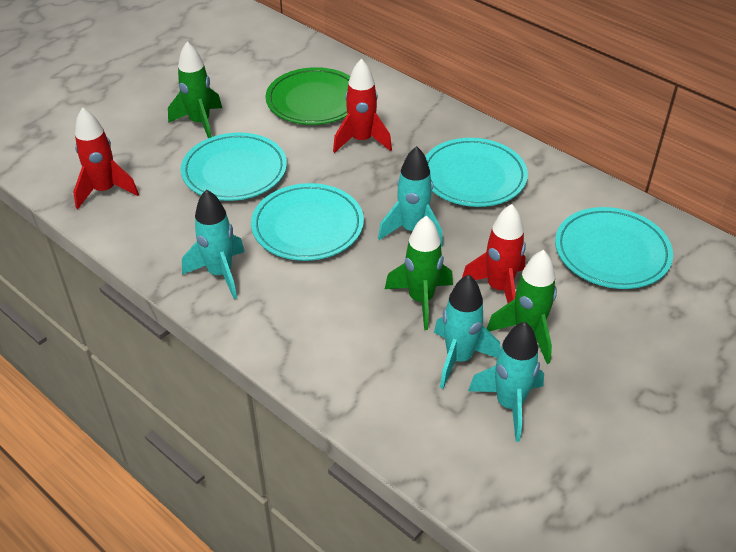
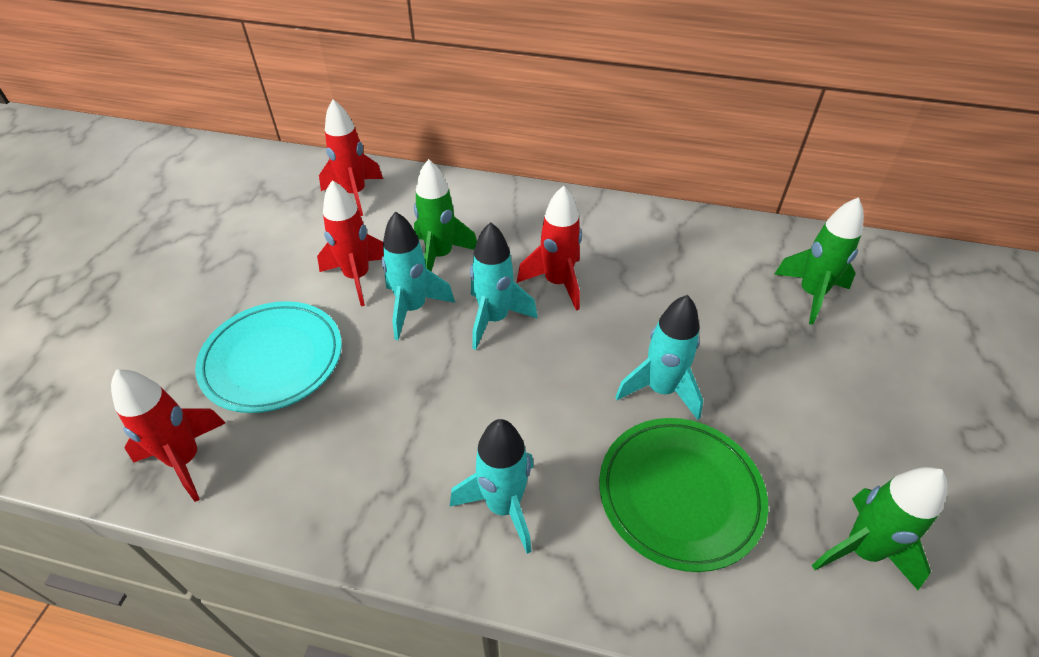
red rocket: 3 -> 4
turquoise plate: 4 -> 1

